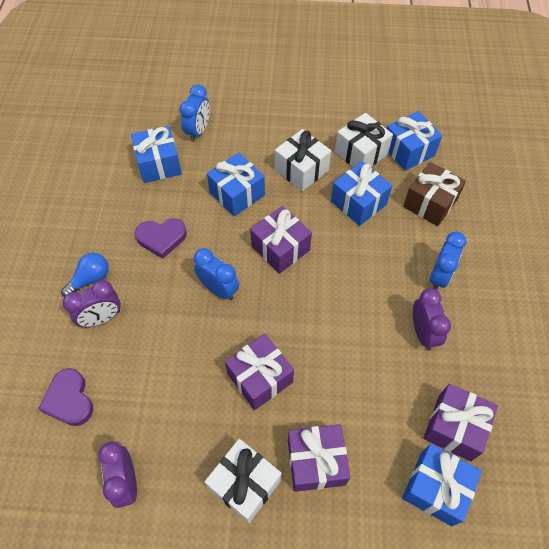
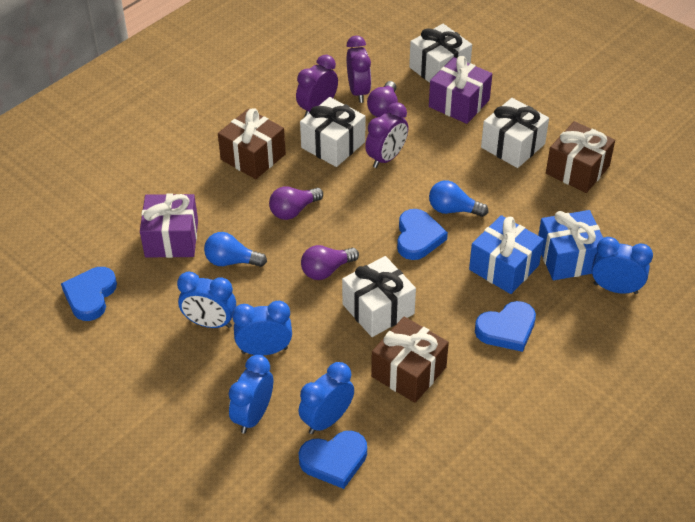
blue clock: 3 -> 5
blue gift: 5 -> 2
blue heart: 0 -> 4
blue light bulb: 1 -> 2
brown gift: 1 -> 3
purple gift: 4 -> 2
purple heart: 2 -> 0
purple light bulb: 0 -> 3
white gift: 3 -> 4

